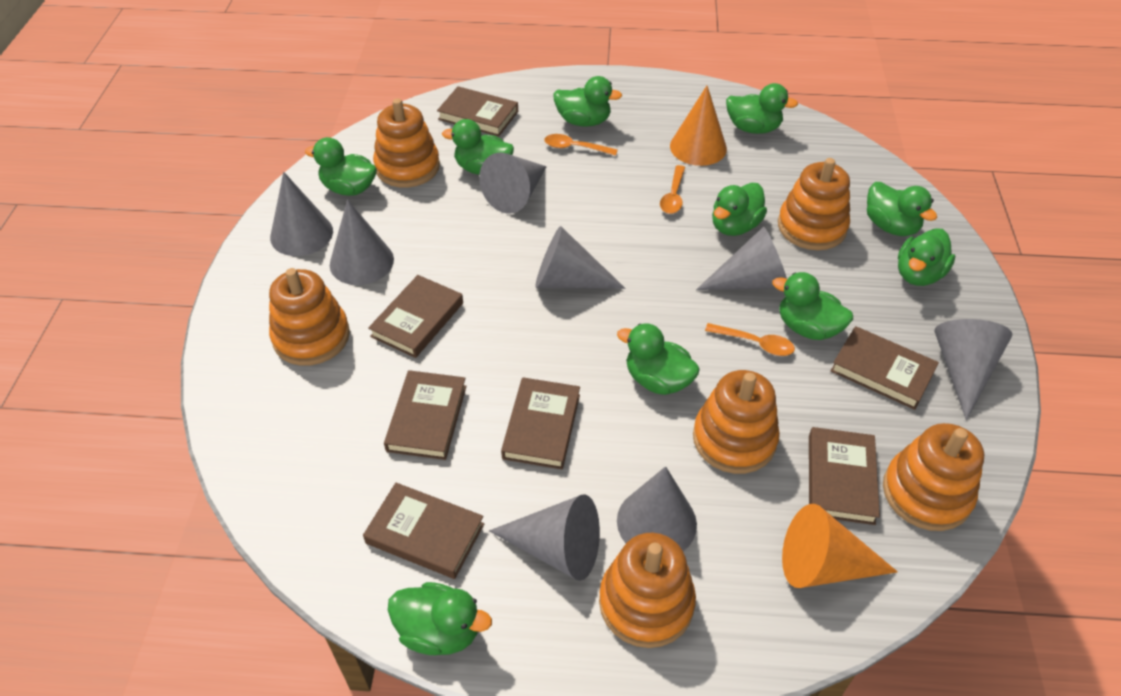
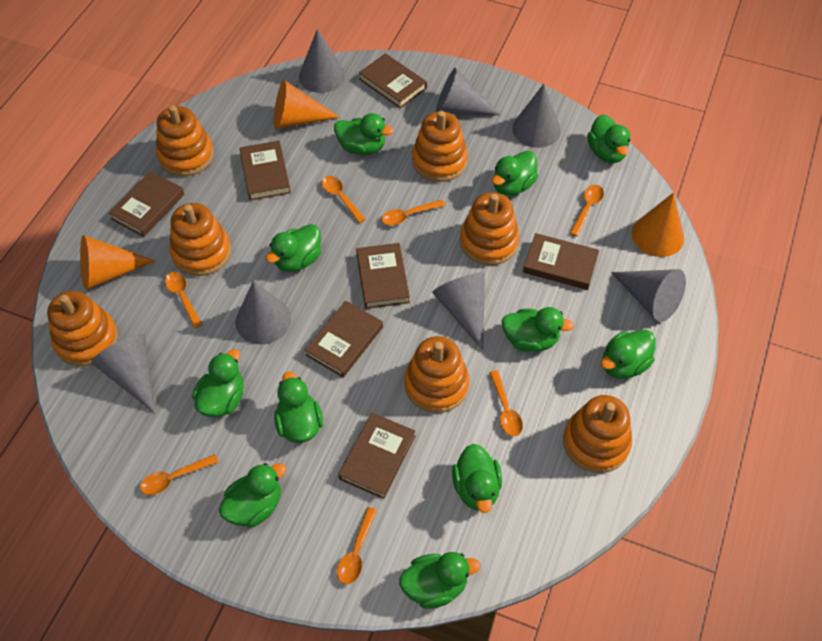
green duck: 10 -> 11
grey cone: 8 -> 7
orange cone: 2 -> 3
orange spoon: 3 -> 7
orange stacking toy: 6 -> 7

